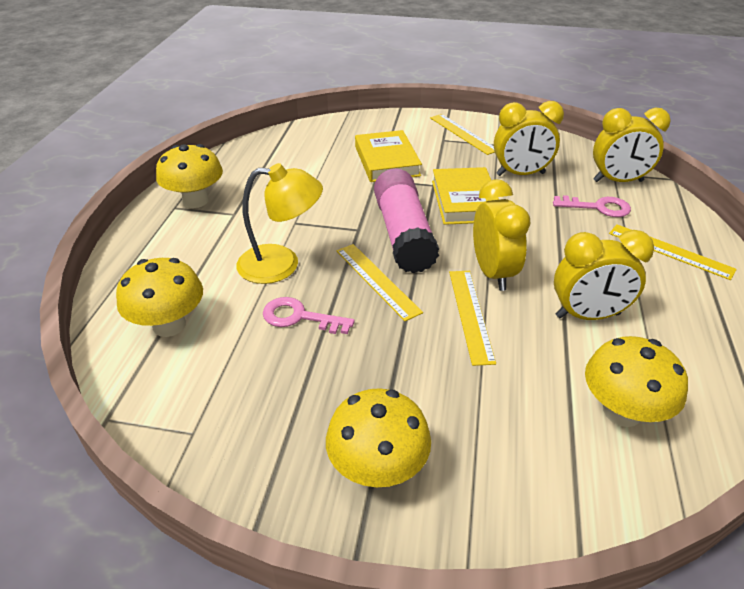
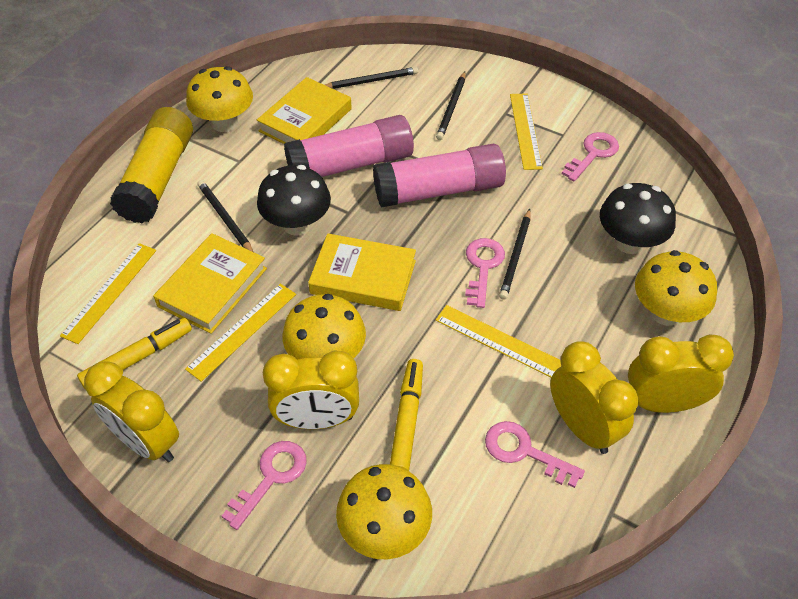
black mushroom: 0 -> 2
black pencil: 0 -> 4
pink glue stick: 1 -> 2
pink key: 2 -> 4
yellow book: 2 -> 3
yellow glue stick: 0 -> 1
yellow lamp: 1 -> 0
yellow marker: 0 -> 2

